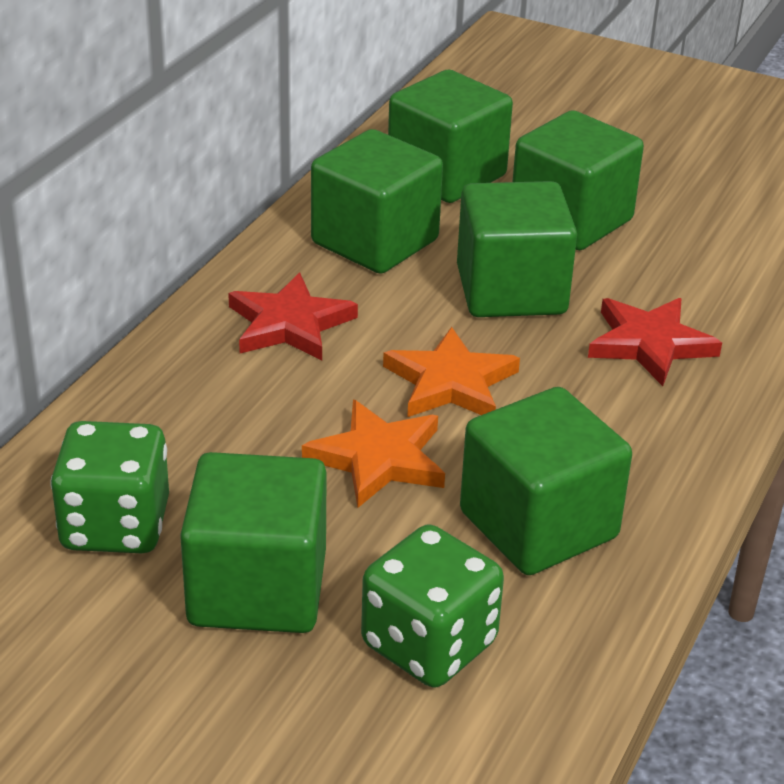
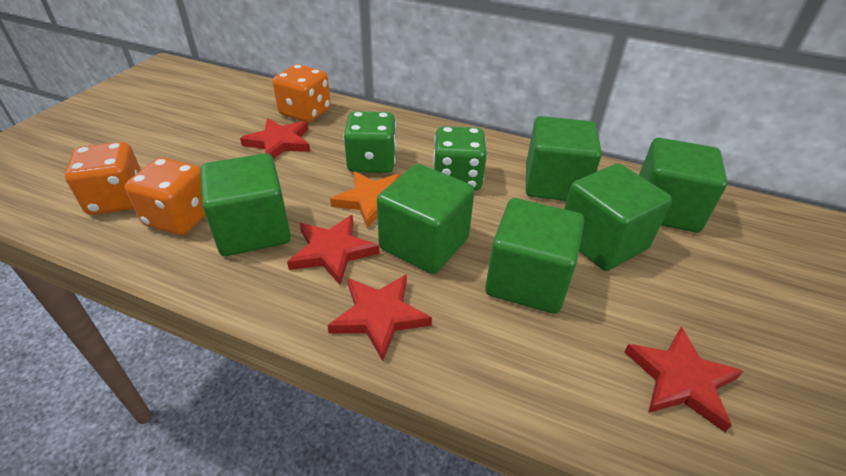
orange dice: 0 -> 3
orange star: 2 -> 1
red star: 2 -> 4

